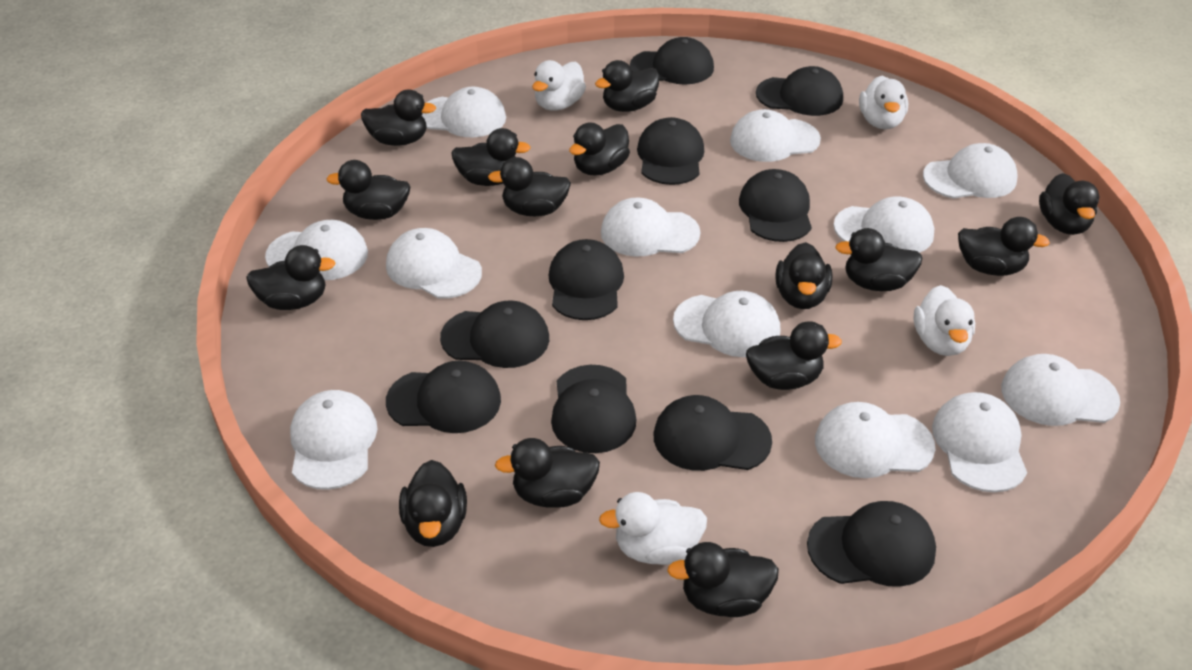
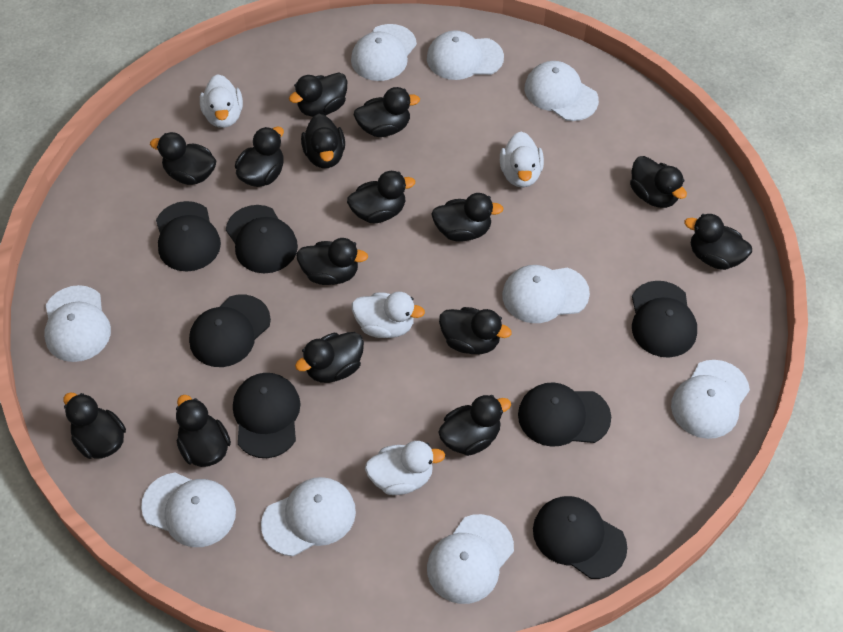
black cap: 10 -> 7
white cap: 12 -> 9

